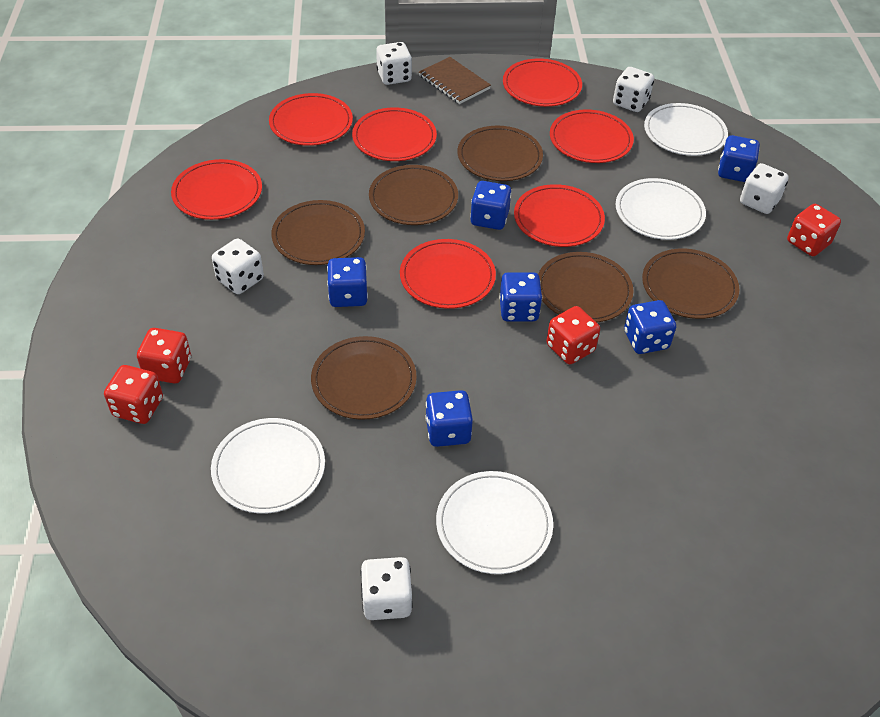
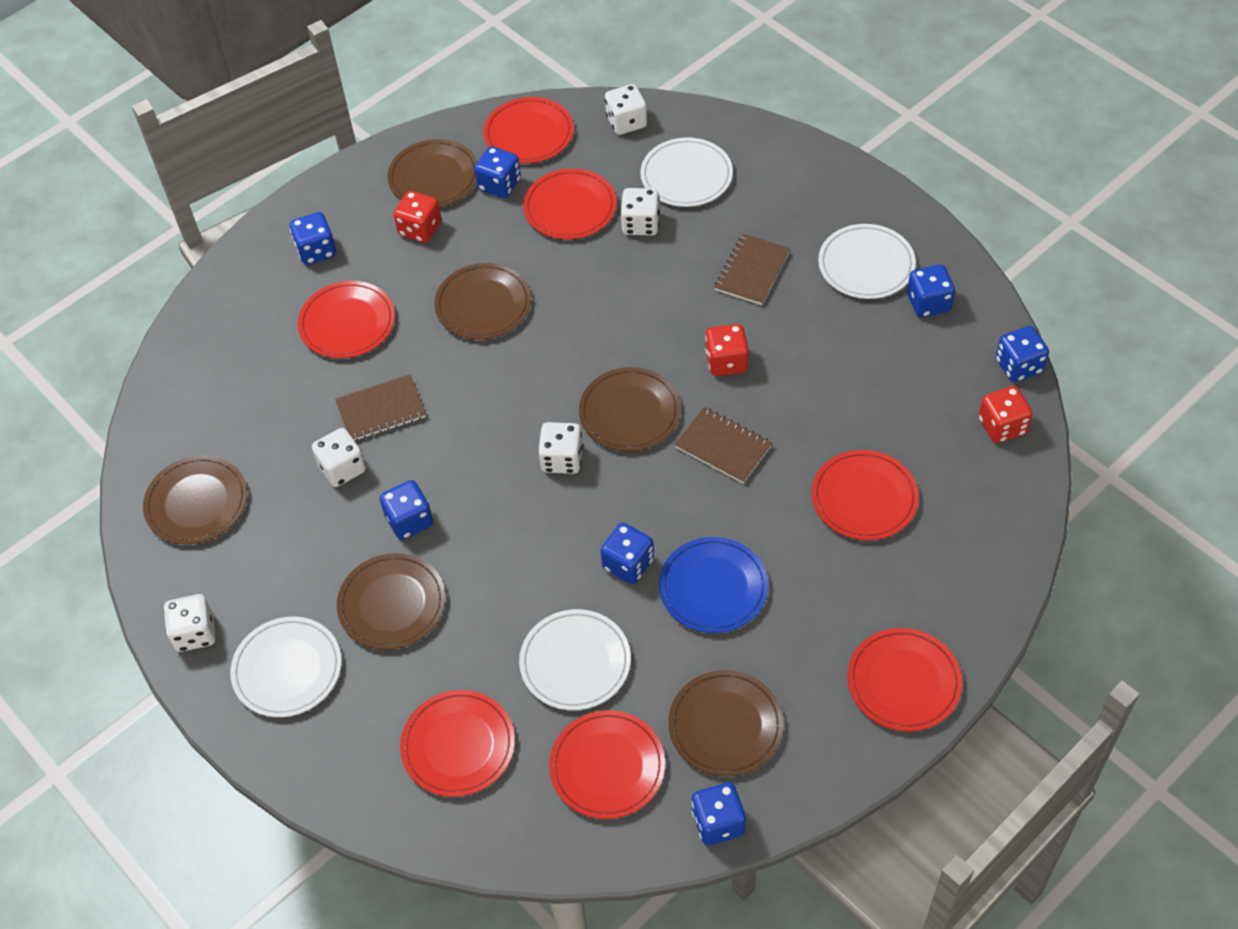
blue dice: 6 -> 7
blue plate: 0 -> 1
brown notebook: 1 -> 3
red dice: 4 -> 3

